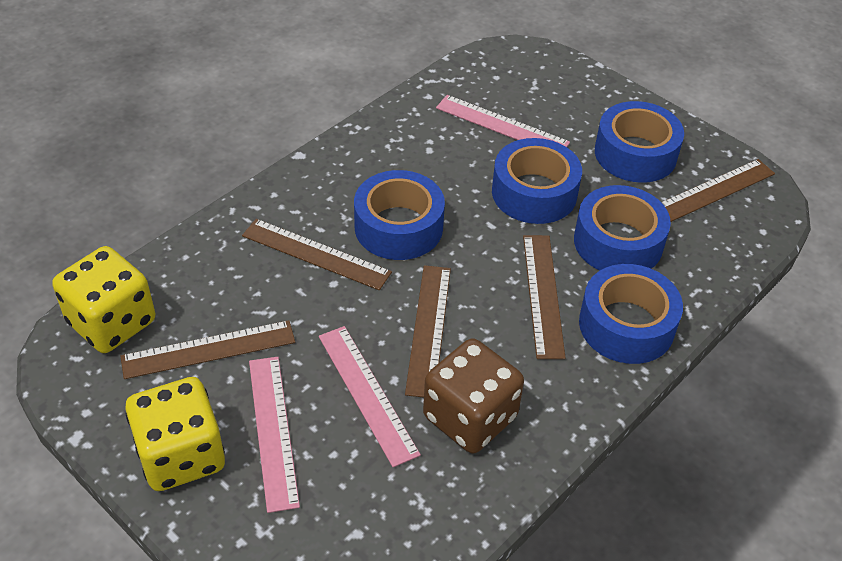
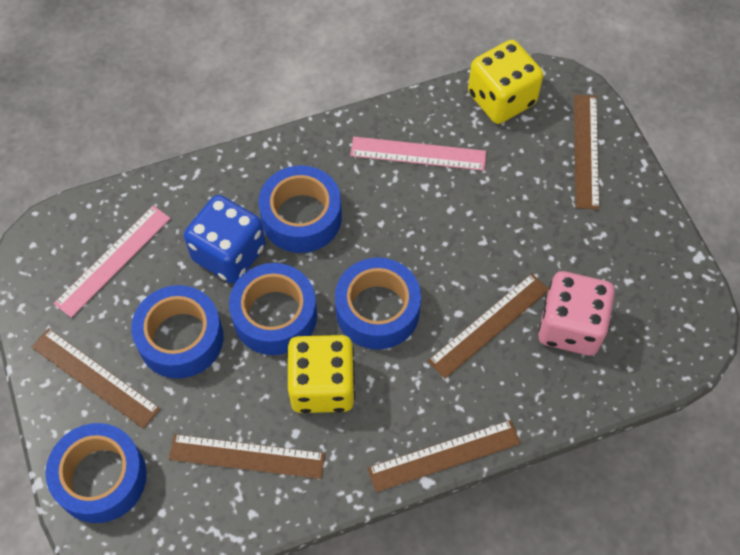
blue dice: 0 -> 1
brown dice: 1 -> 0
pink dice: 0 -> 1
pink ruler: 3 -> 2

